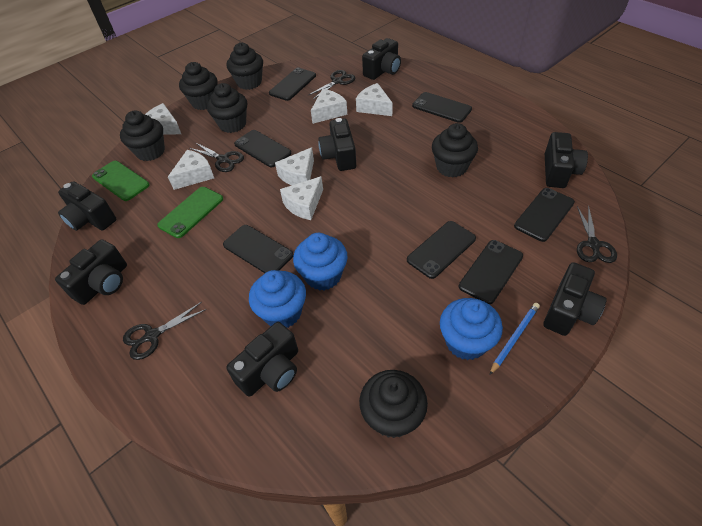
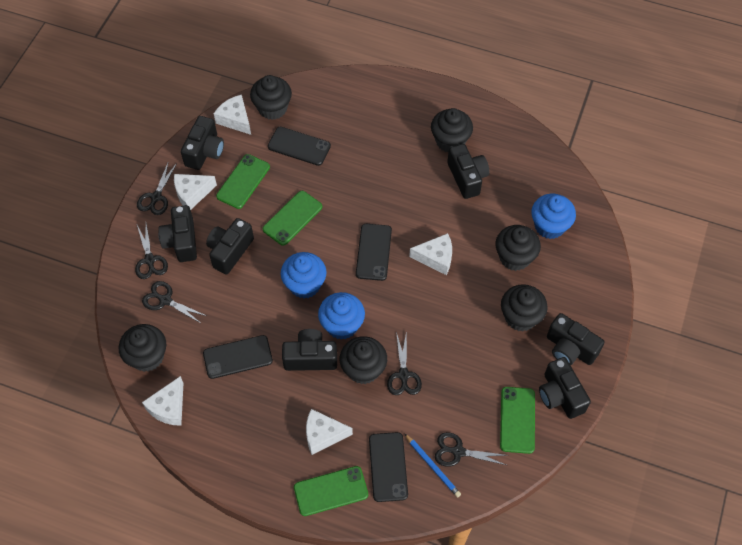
black phone: 7 -> 4
black scissors: 4 -> 5
green phone: 2 -> 4
white cheese: 6 -> 5

